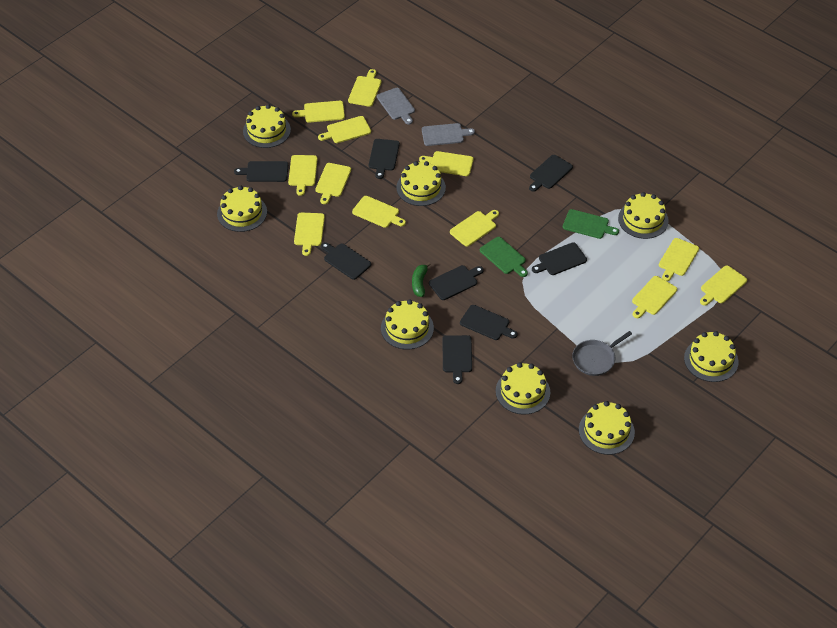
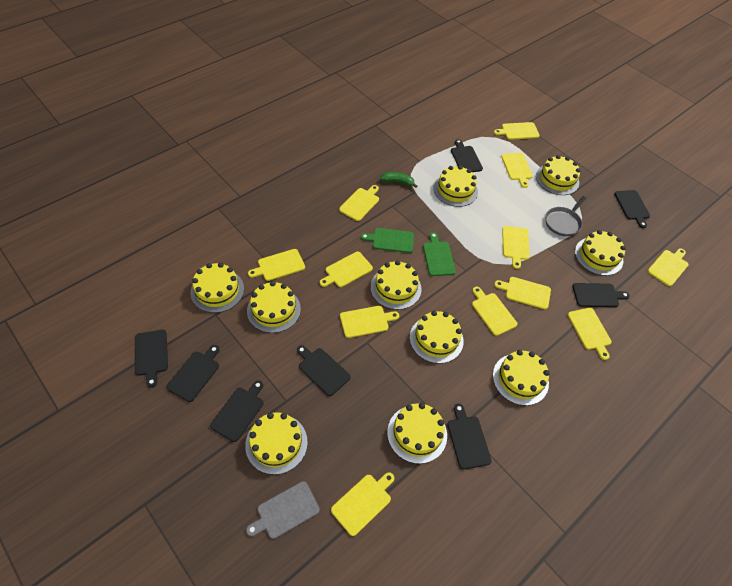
grey cutting board: 2 -> 1
yellow cake: 8 -> 10

